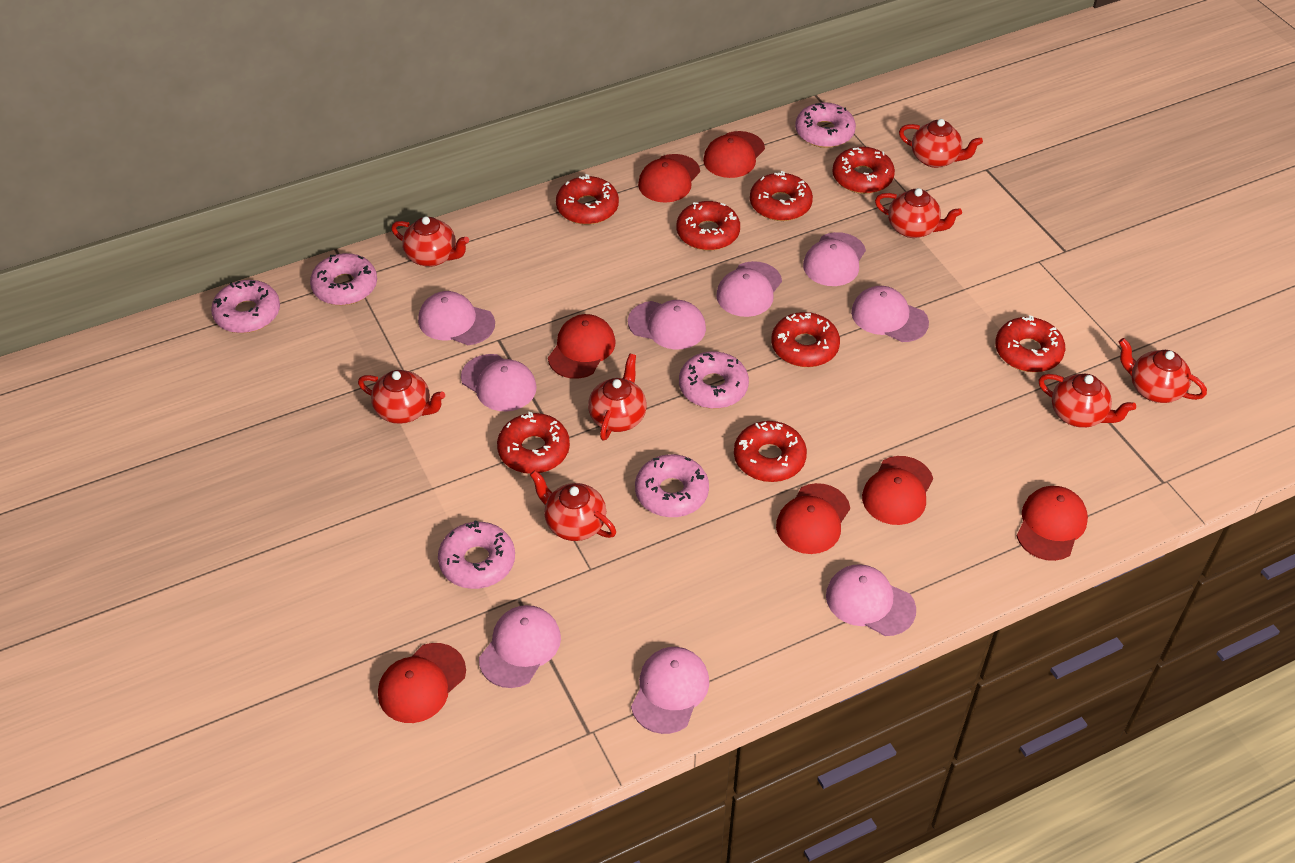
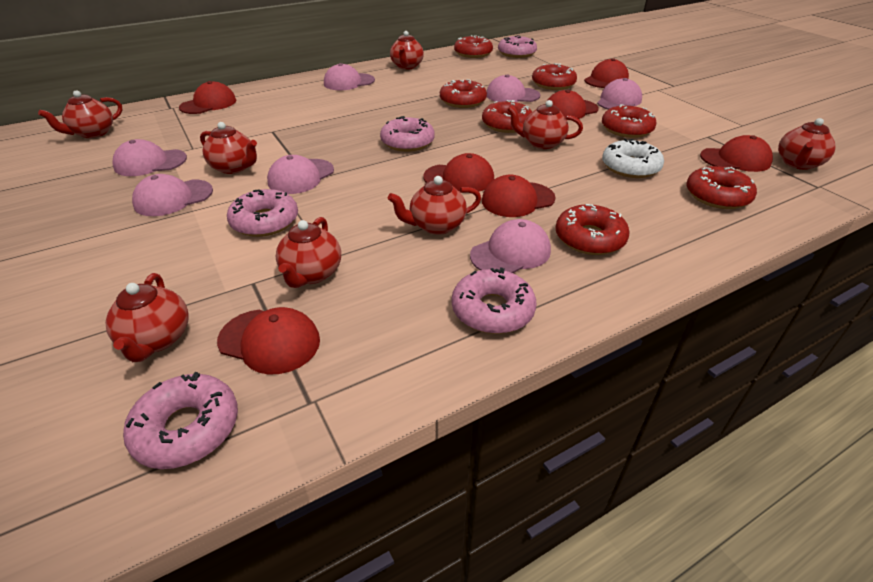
pink cap: 9 -> 7
pink donut: 6 -> 5
red donut: 8 -> 7
white donut: 0 -> 1

